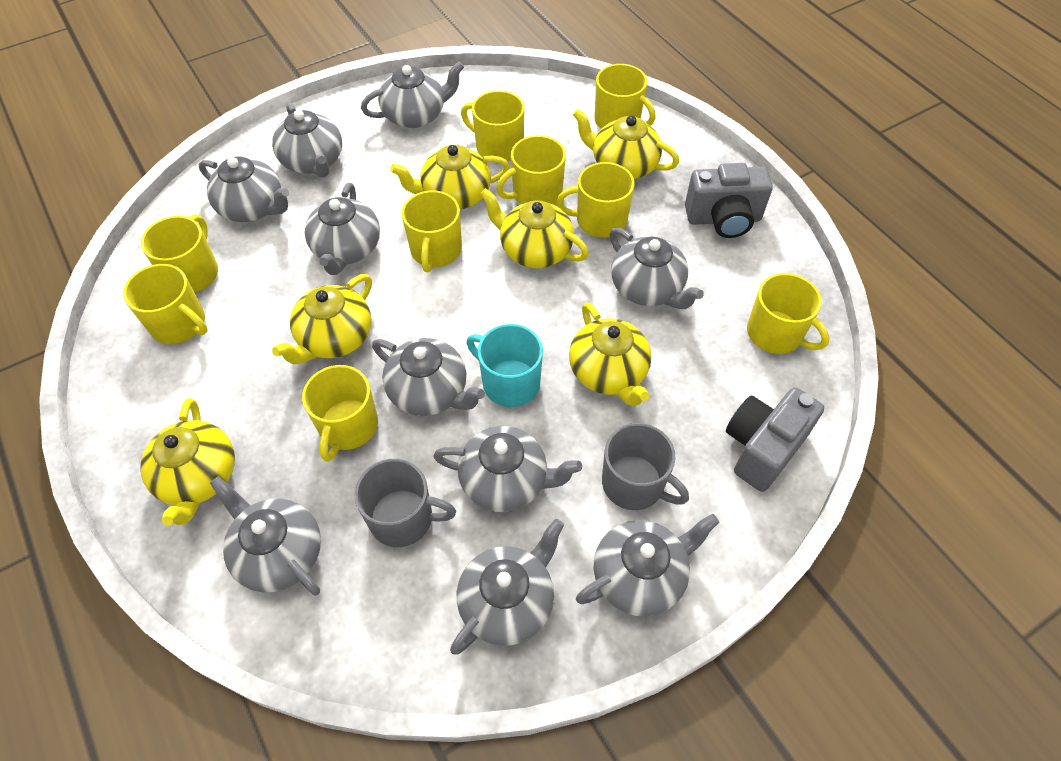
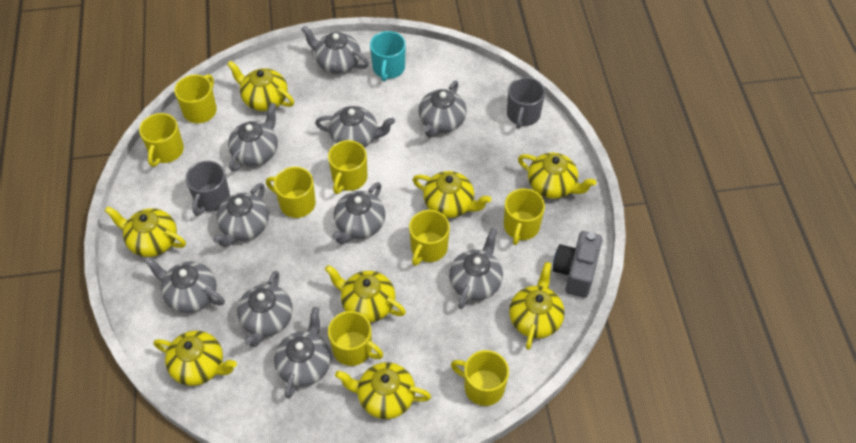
grey camera: 2 -> 1
yellow mug: 9 -> 8
yellow teapot: 6 -> 8

